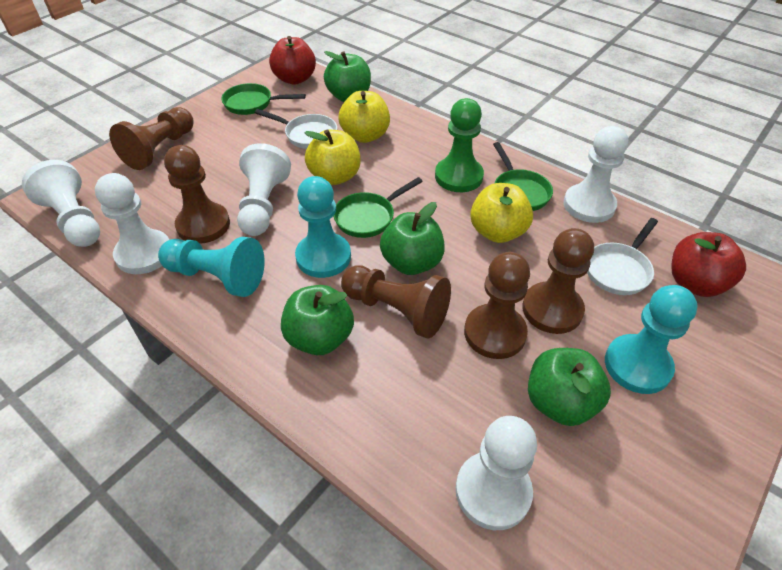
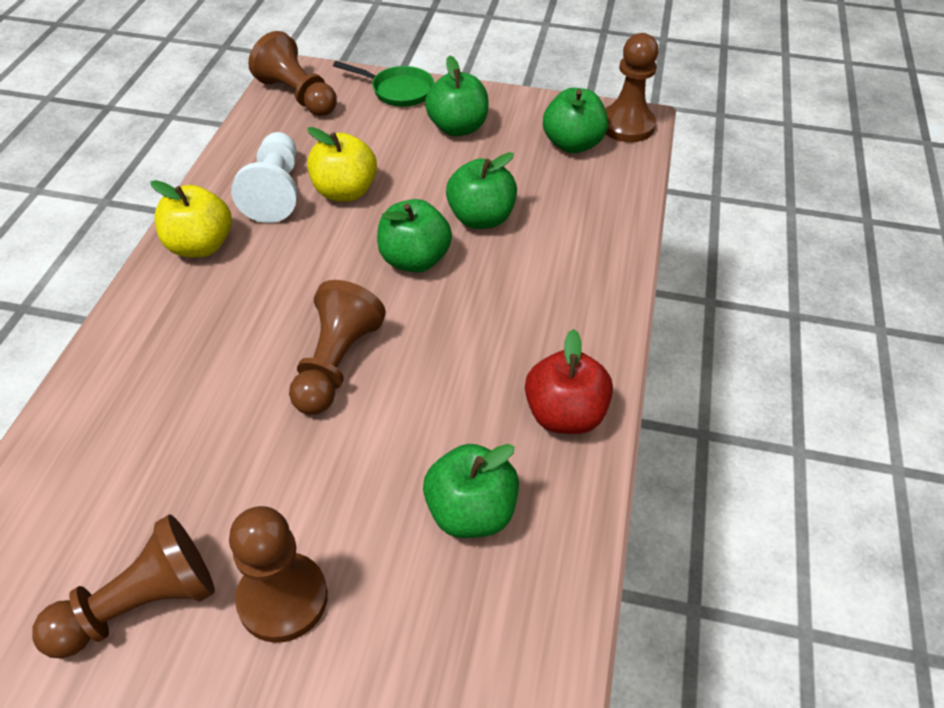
green apple: 4 -> 5
green pan: 3 -> 1
green pawn: 1 -> 0
red apple: 2 -> 1
turquoise pawn: 3 -> 0
white pan: 2 -> 0
white pawn: 5 -> 1
yellow apple: 3 -> 2

